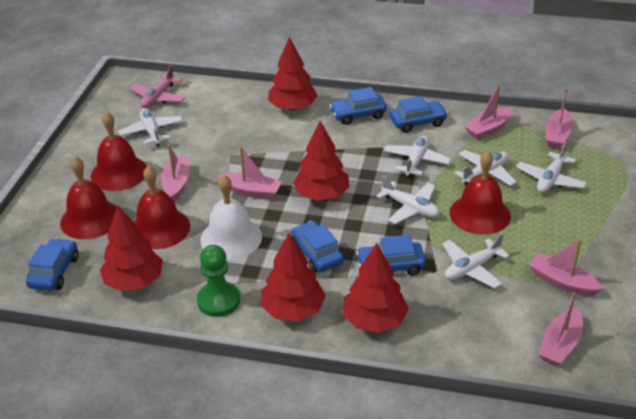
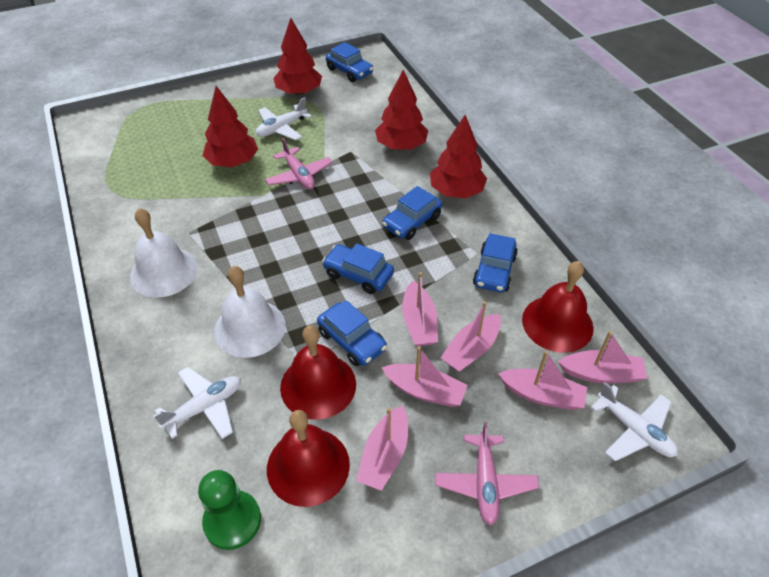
pink plane: 1 -> 2
red bell: 4 -> 3
red tree: 5 -> 4
white bell: 1 -> 2
white plane: 6 -> 3

